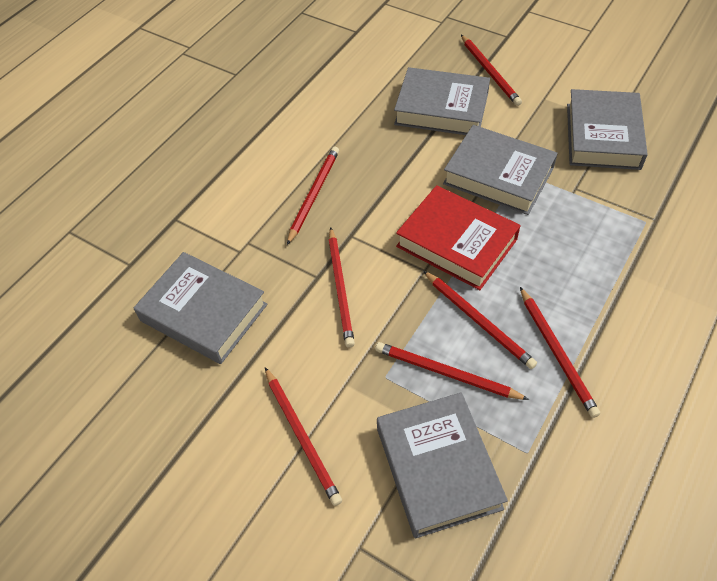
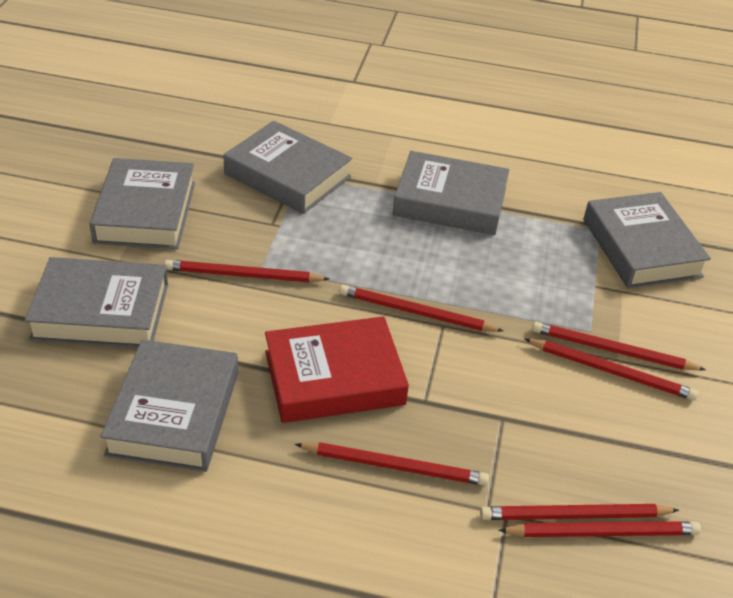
grey book: 5 -> 6

